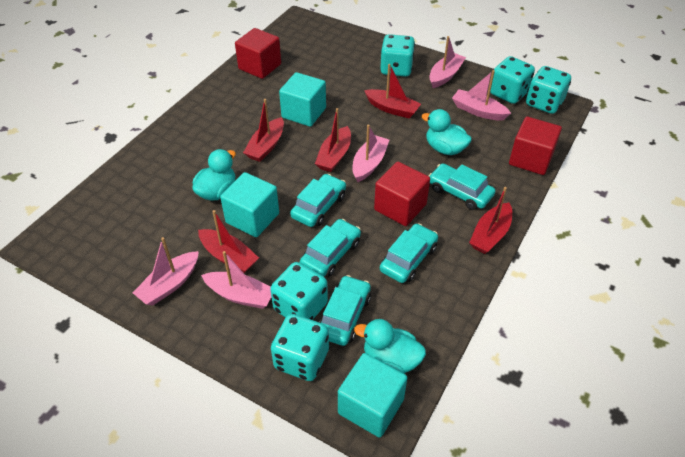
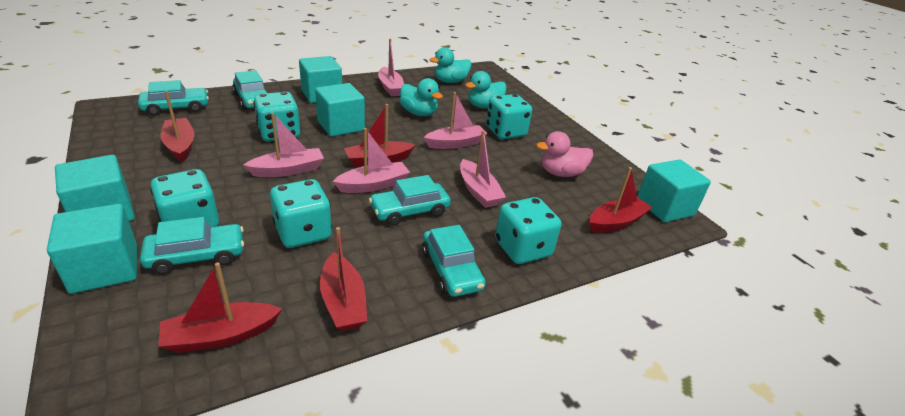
pink duck: 0 -> 1
red cube: 3 -> 0
turquoise cube: 3 -> 5

